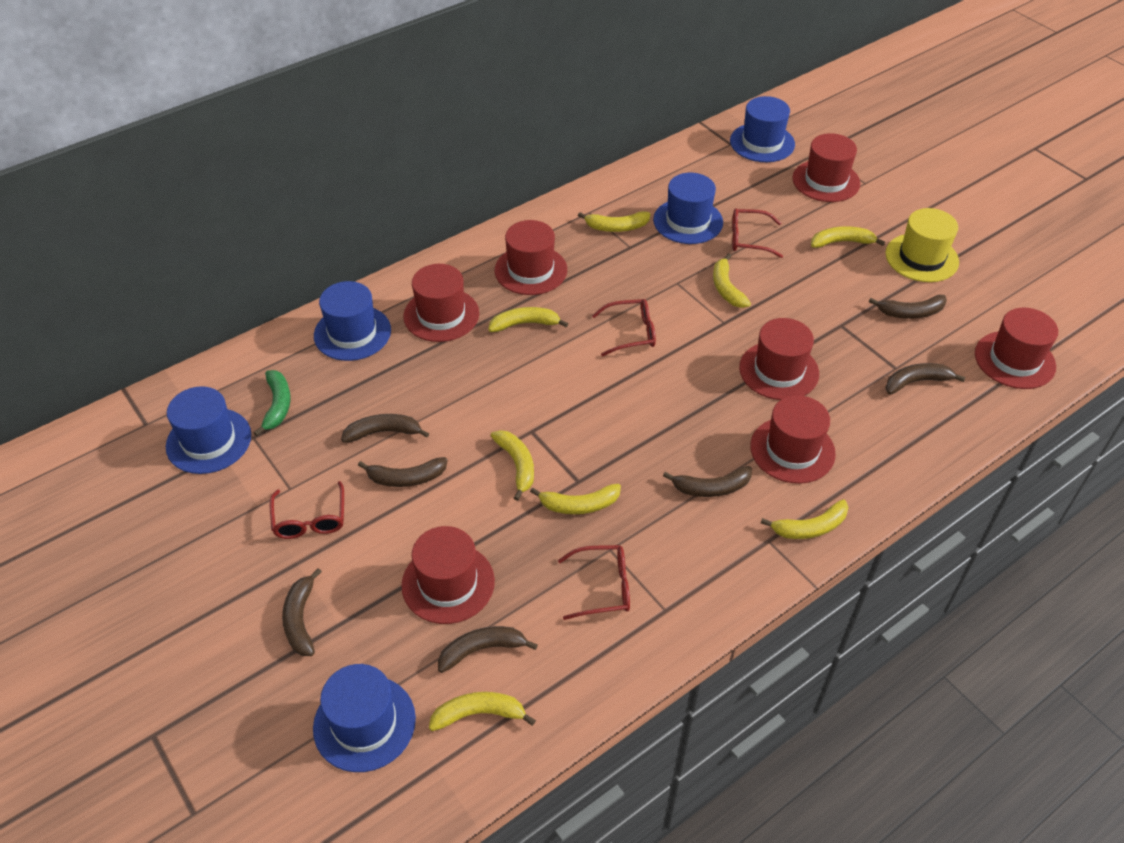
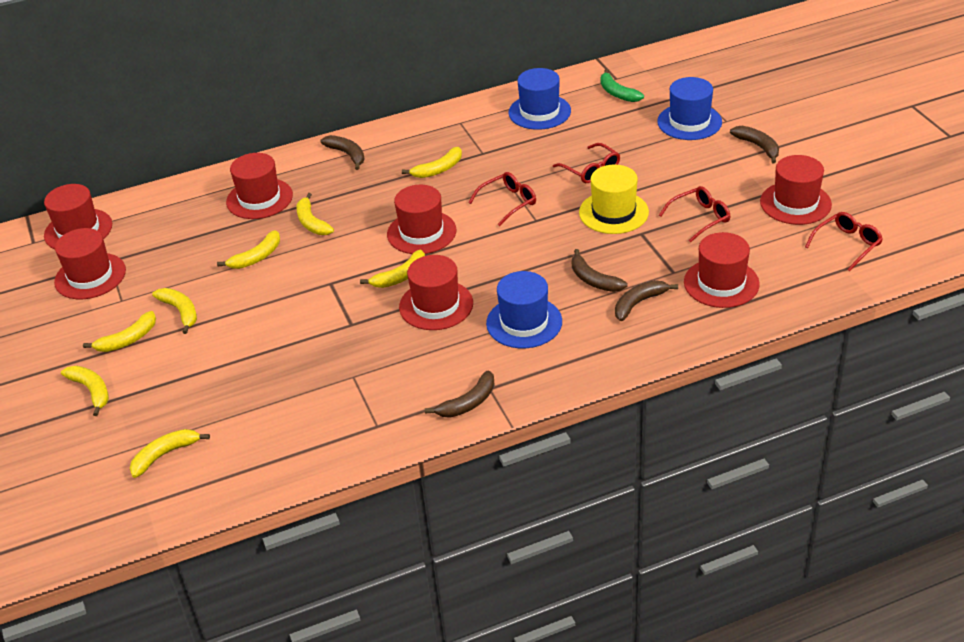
blue hat: 5 -> 3
brown banana: 7 -> 5

